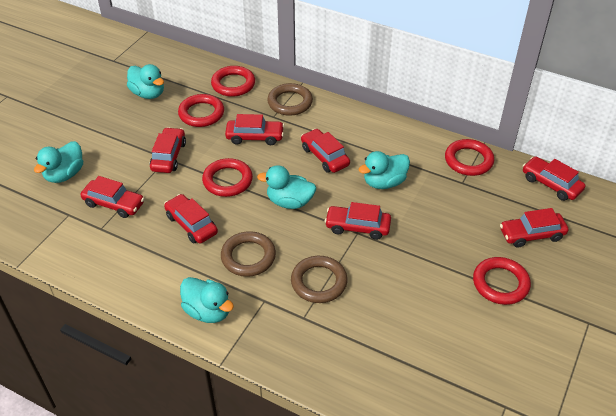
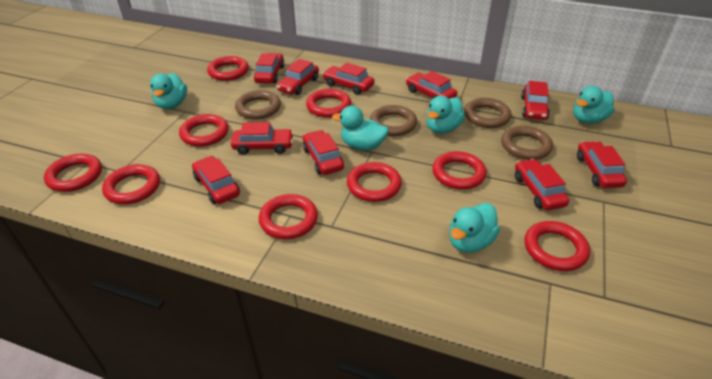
brown ring: 3 -> 4
red car: 8 -> 10
red ring: 5 -> 9

